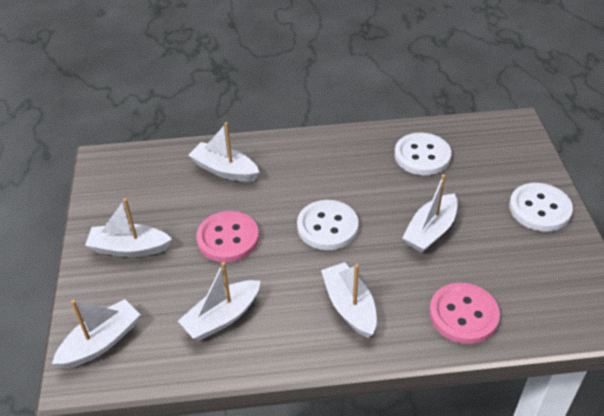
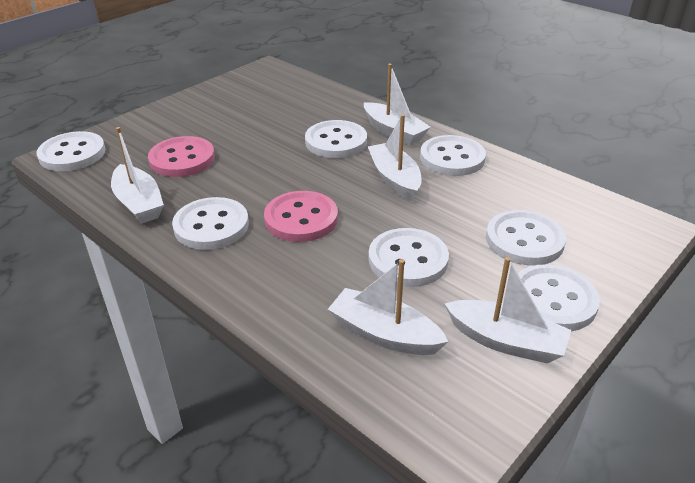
white boat: 6 -> 5
white button: 3 -> 7

